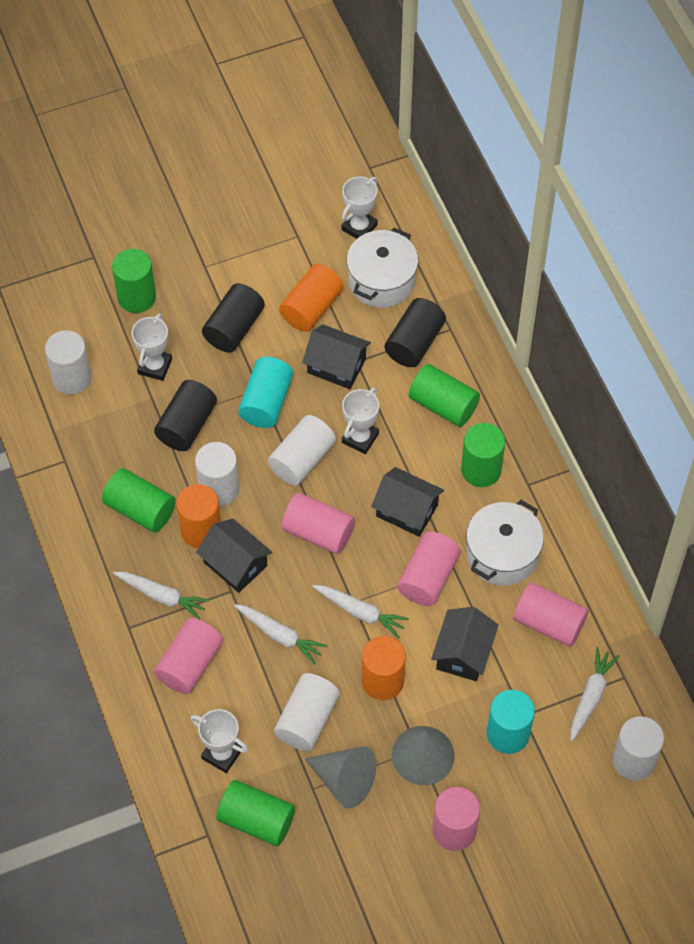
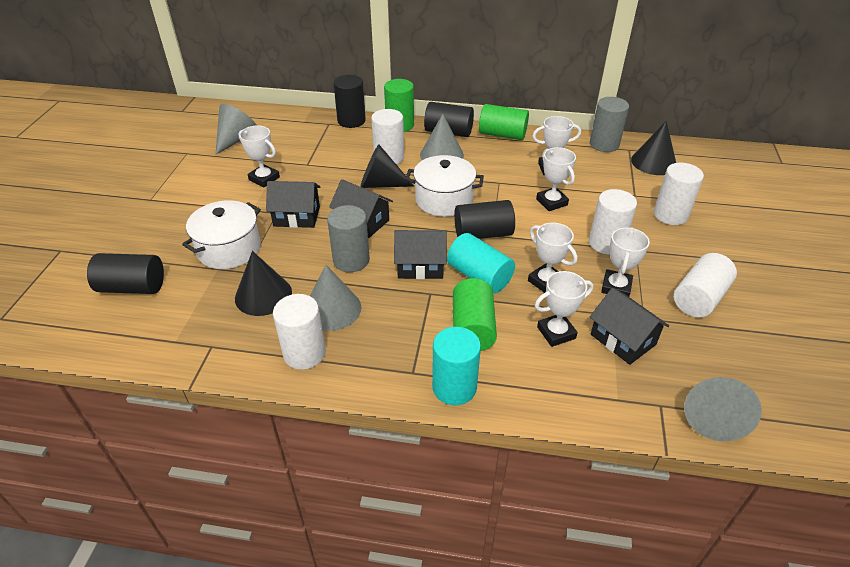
black cone: 0 -> 3
black cylinder: 3 -> 4
green cylinder: 5 -> 3
grey cone: 2 -> 4
grey cylinder: 0 -> 2
orange cylinder: 3 -> 0
pink cylinder: 5 -> 0
white carrot: 4 -> 0
white trophy: 4 -> 6

